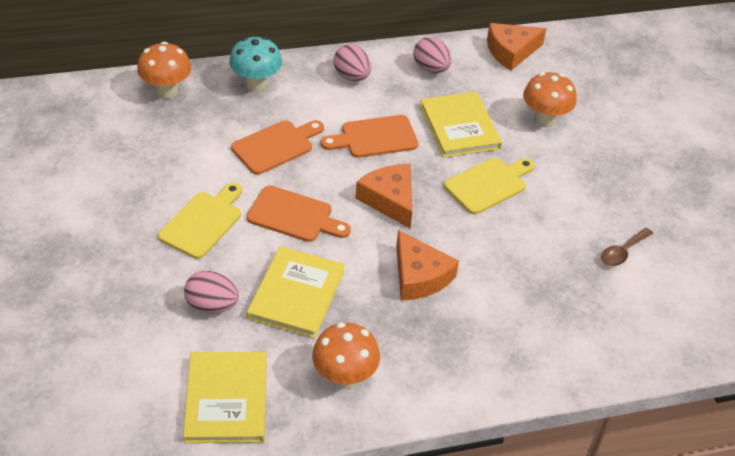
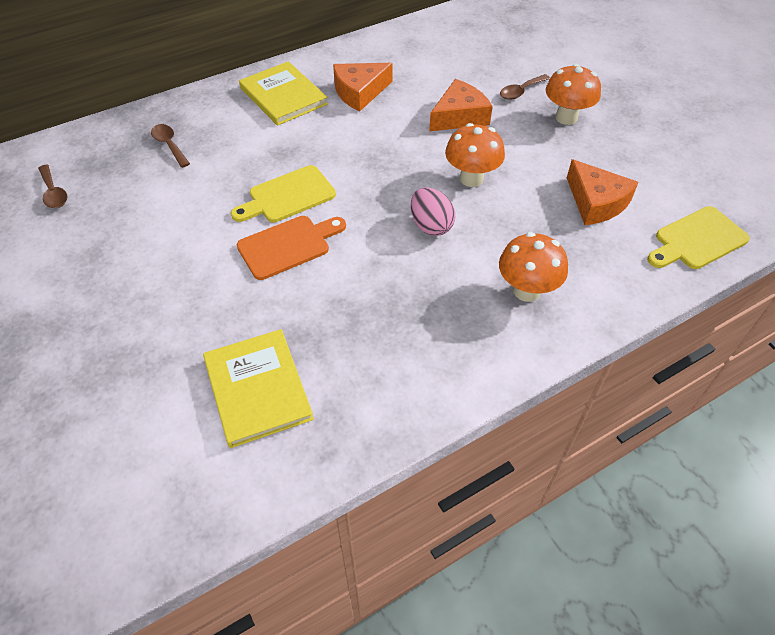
brown spoon: 1 -> 3
orange cutting board: 3 -> 1
pink egg: 3 -> 1
turquoise mushroom: 1 -> 0
yellow book: 3 -> 2

